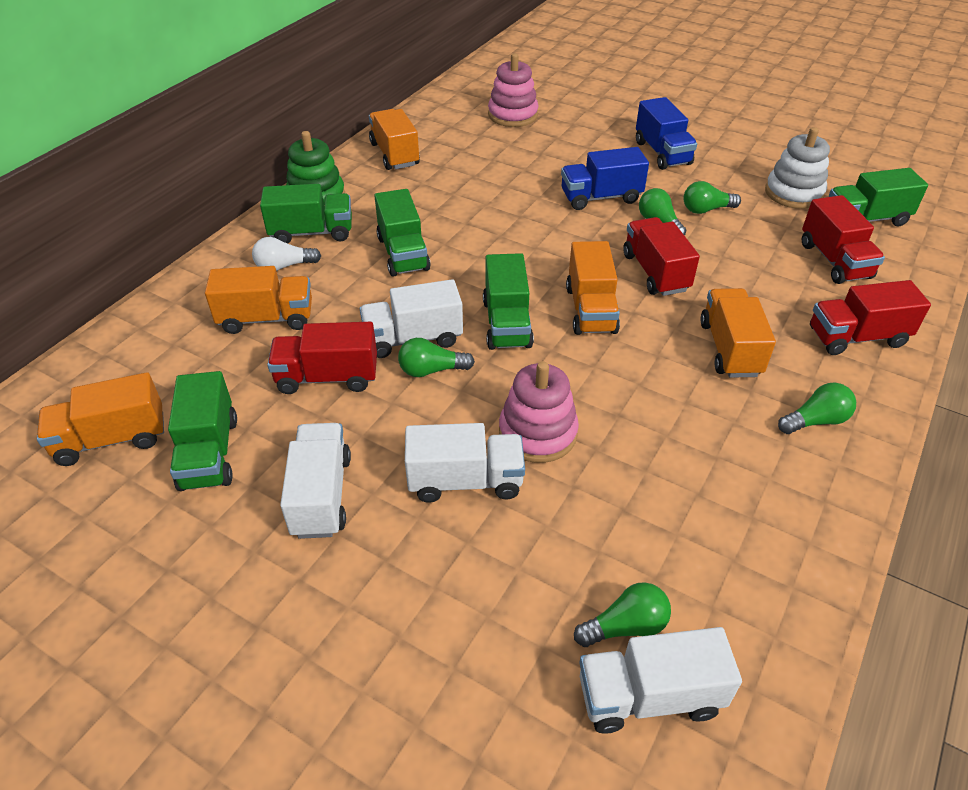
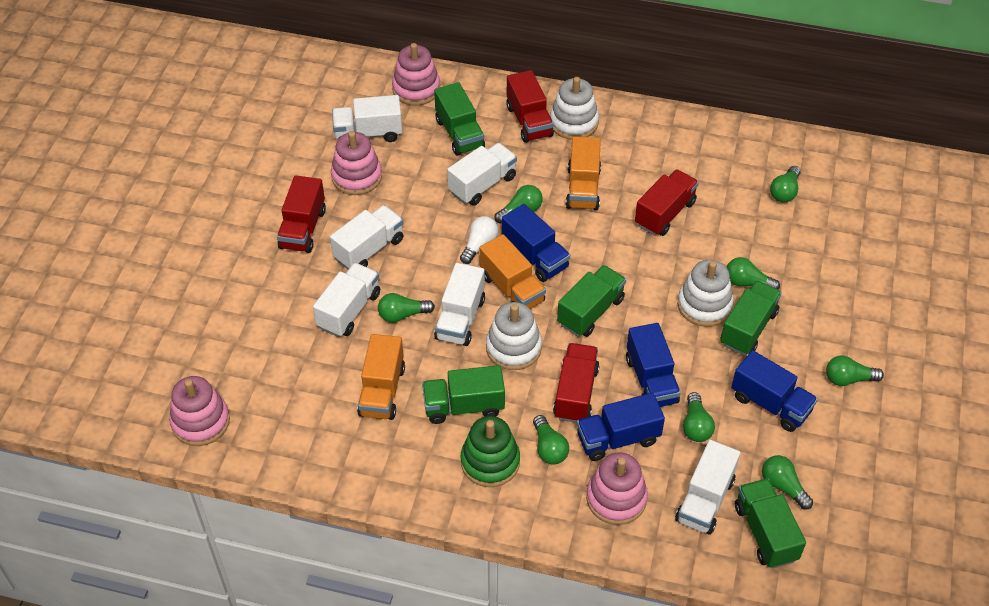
blue truck: 2 -> 4
green light bulb: 5 -> 8
orange truck: 5 -> 3
pink stacking toy: 2 -> 4
white stacking toy: 1 -> 3
white truck: 4 -> 6

